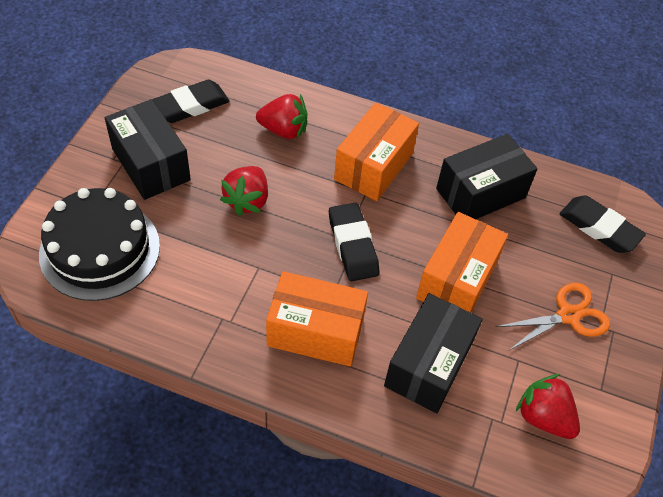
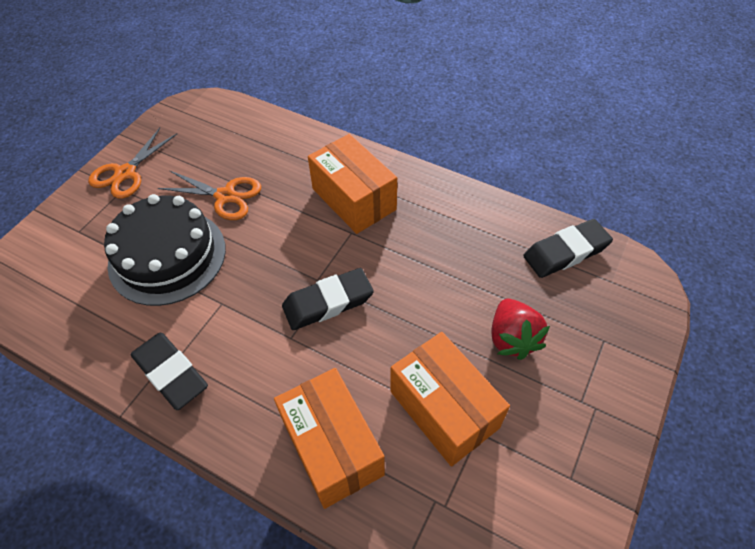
black box: 3 -> 0
orange scissors: 1 -> 2
red strawberry: 3 -> 1

